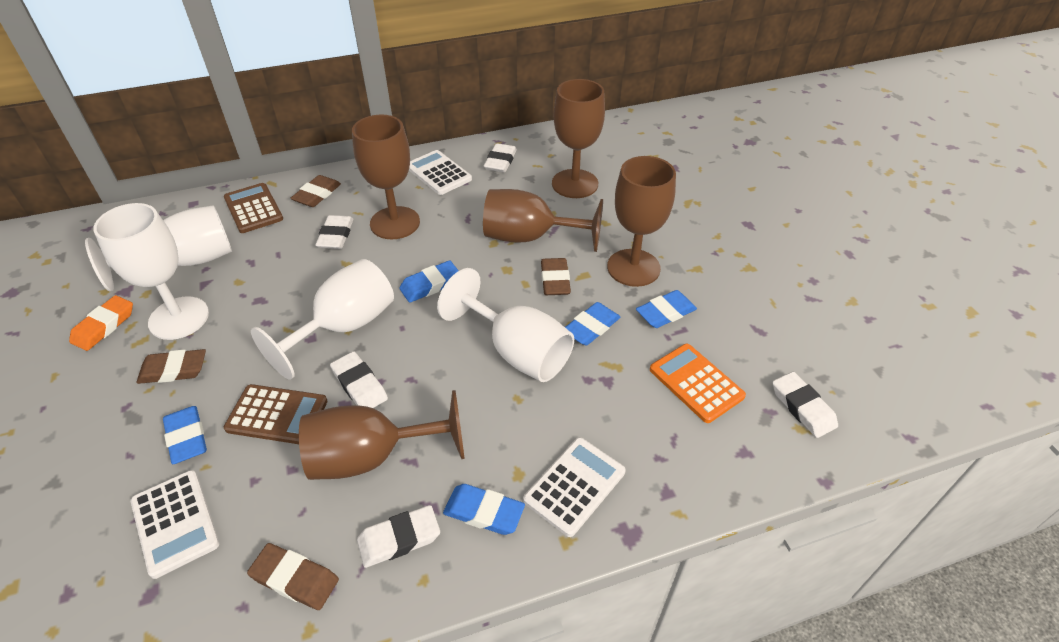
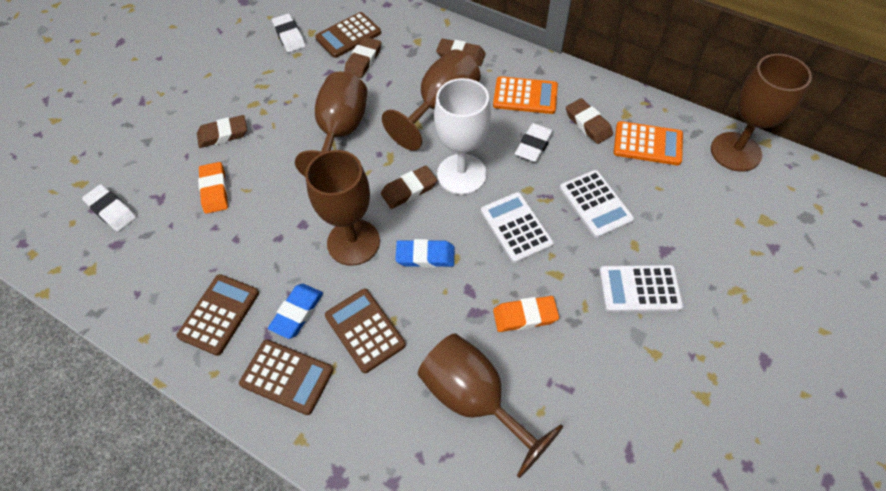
blue eraser: 5 -> 2
brown calculator: 2 -> 4
brown eraser: 4 -> 5
orange calculator: 1 -> 2
orange eraser: 1 -> 2
white eraser: 5 -> 3
white goblet: 4 -> 1

